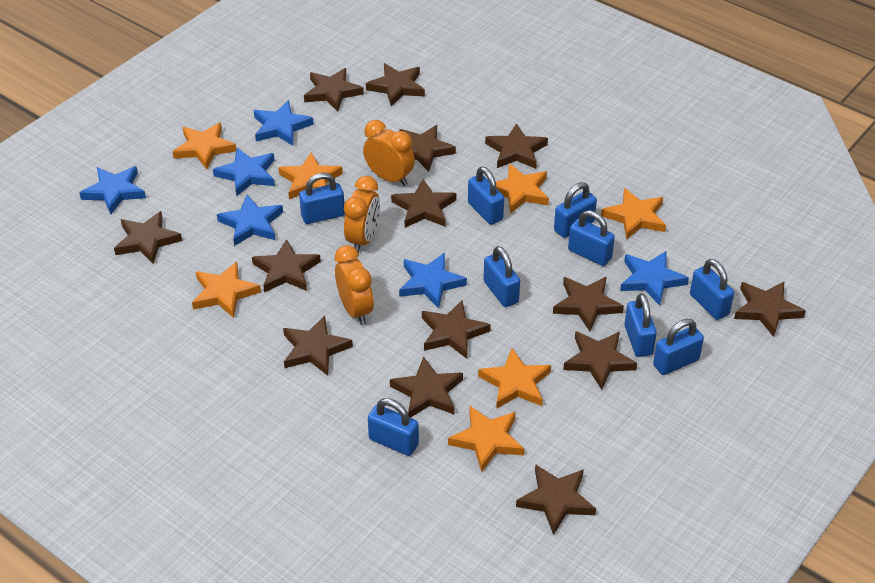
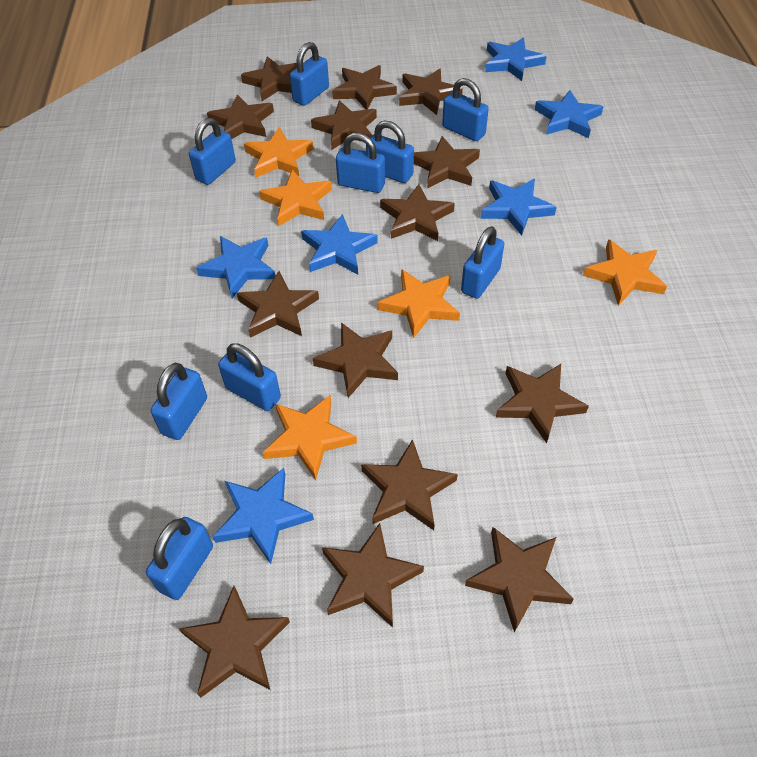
orange clock: 3 -> 0
orange star: 7 -> 5

